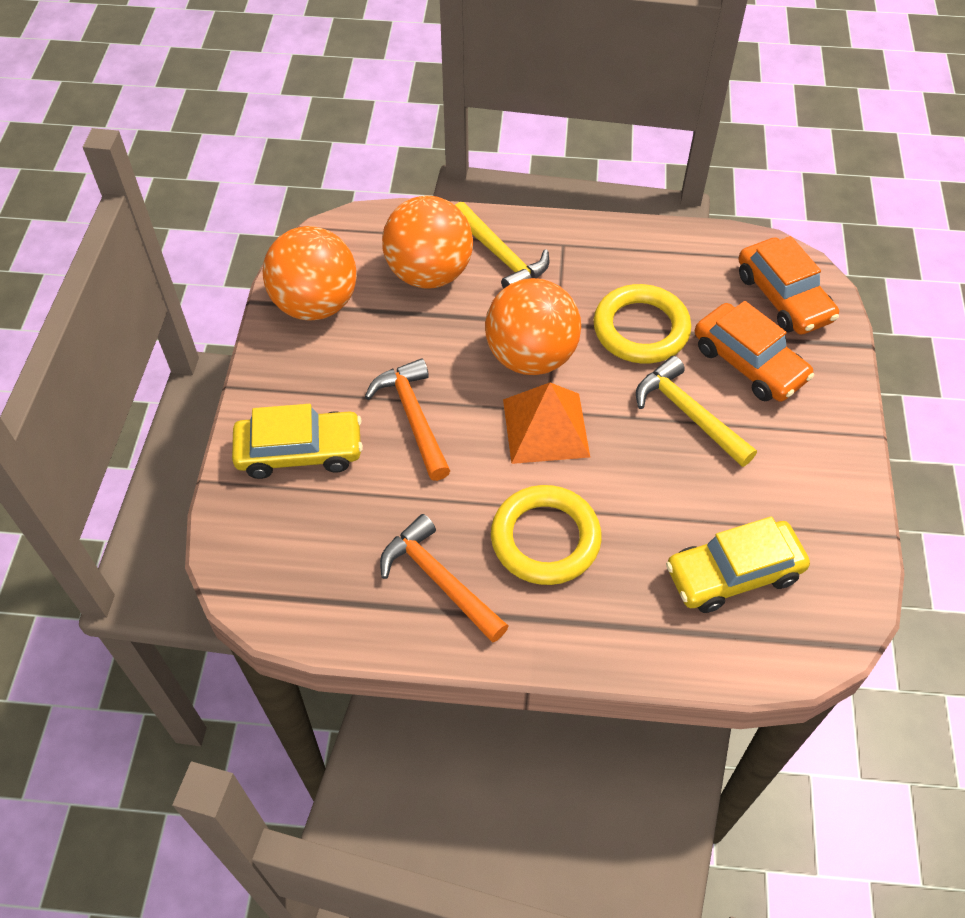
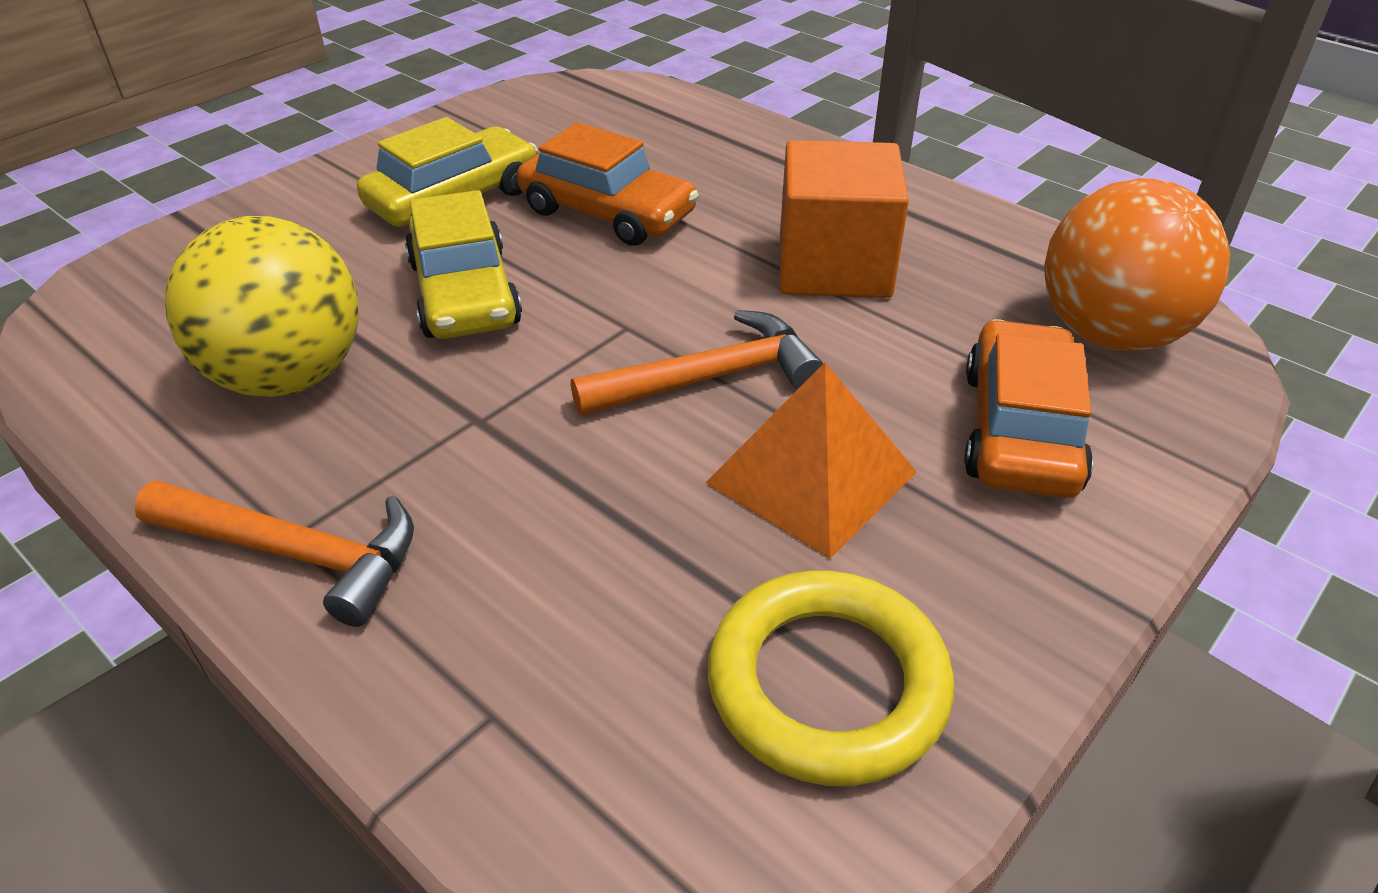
orange ball: 3 -> 1
orange cube: 0 -> 1
yellow ball: 0 -> 1
yellow hammer: 2 -> 0
yellow ring: 2 -> 1

